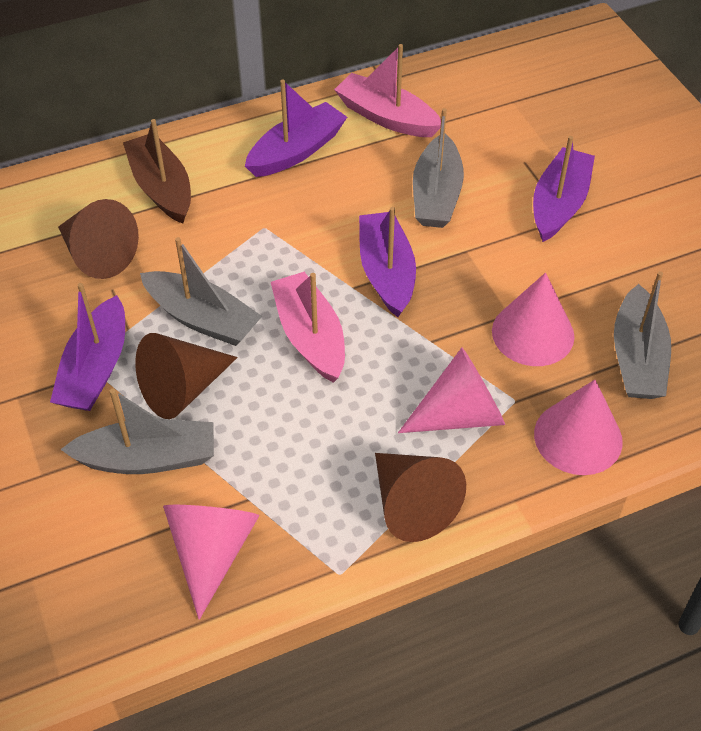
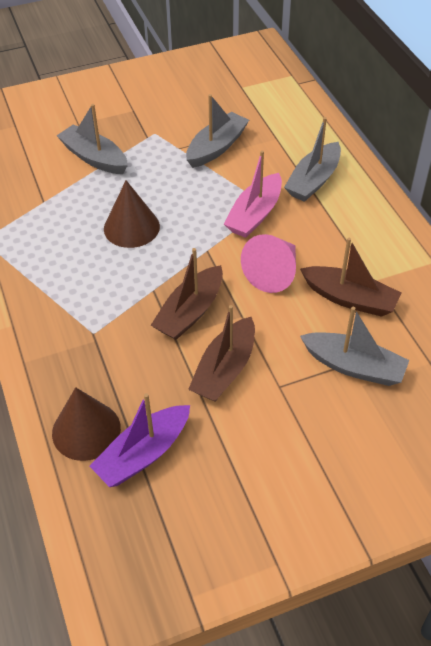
brown boat: 1 -> 3
brown cone: 3 -> 2
pink boat: 2 -> 1
pink cone: 4 -> 1
purple boat: 4 -> 1

